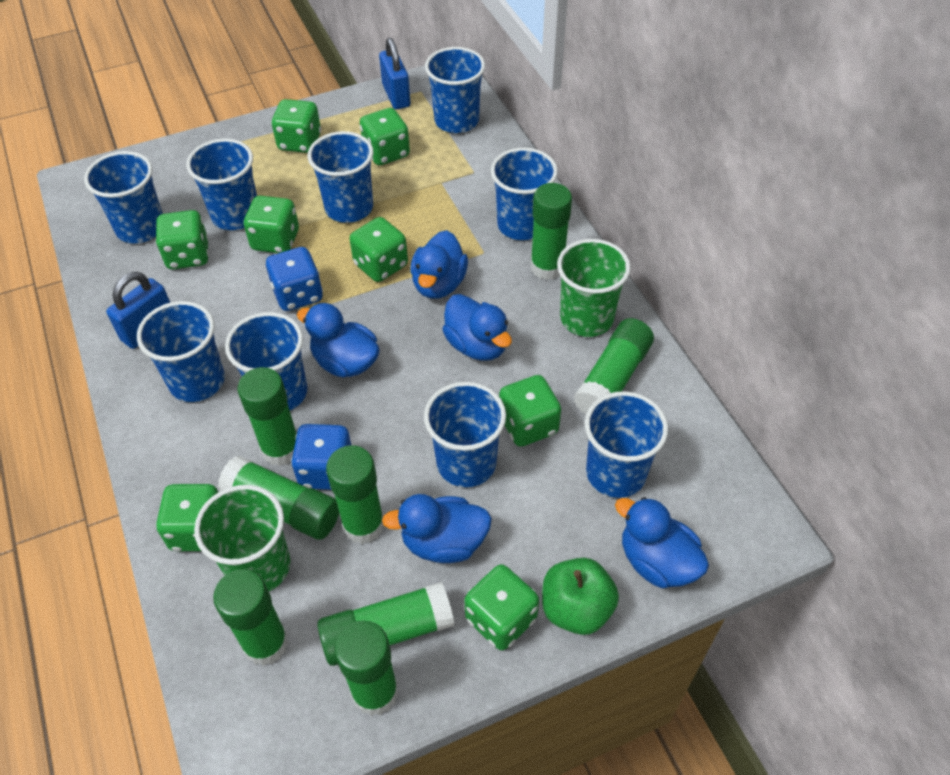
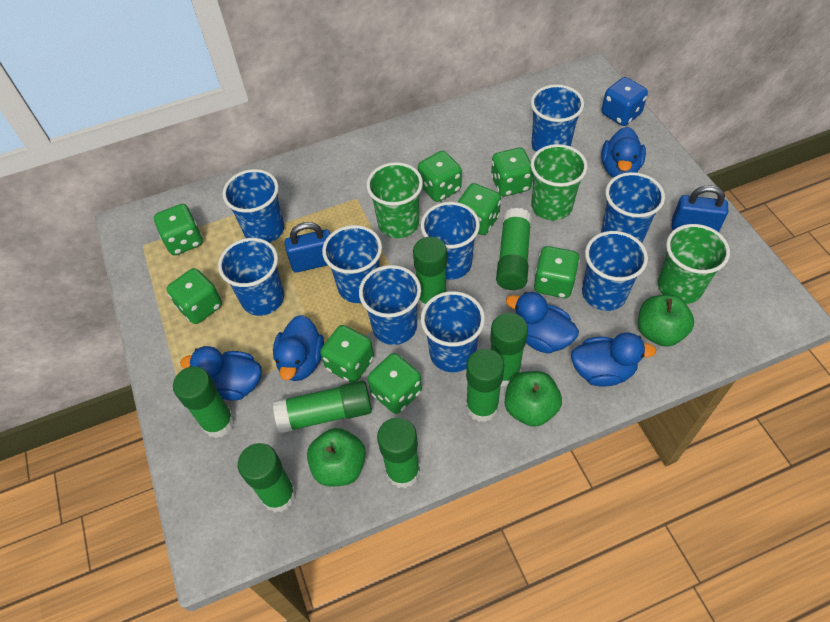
blue dice: 2 -> 1
green apple: 1 -> 3
green cup: 2 -> 3

